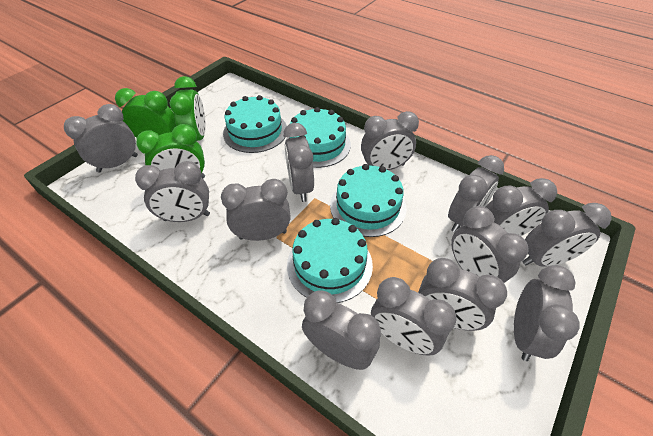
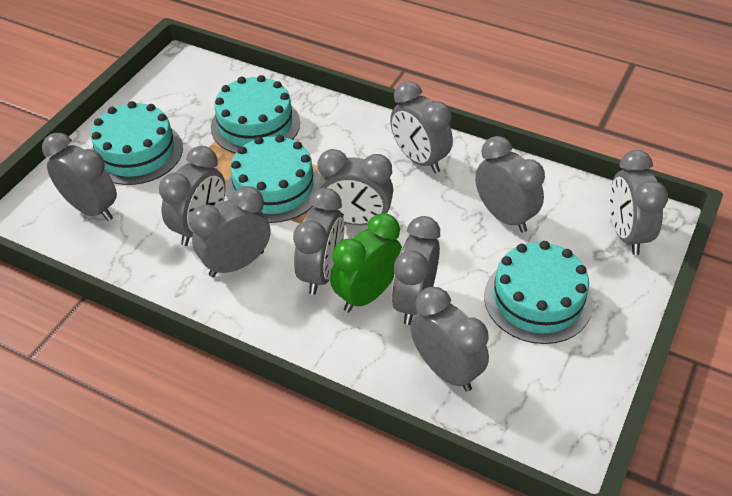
green clock: 3 -> 1
grey clock: 13 -> 10

